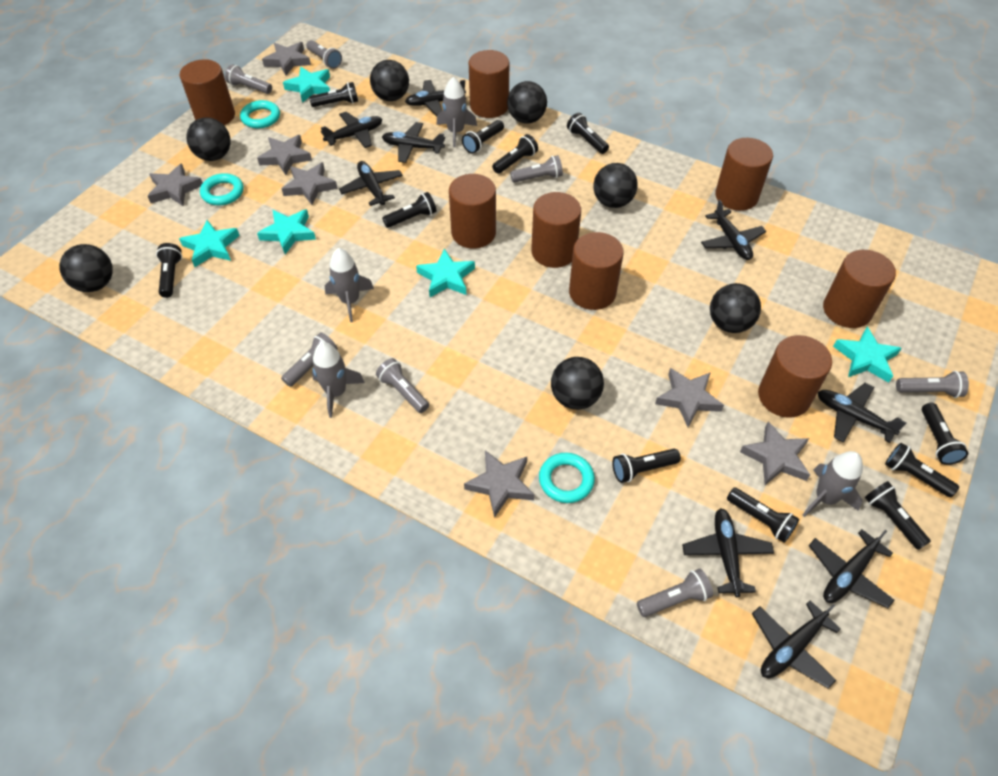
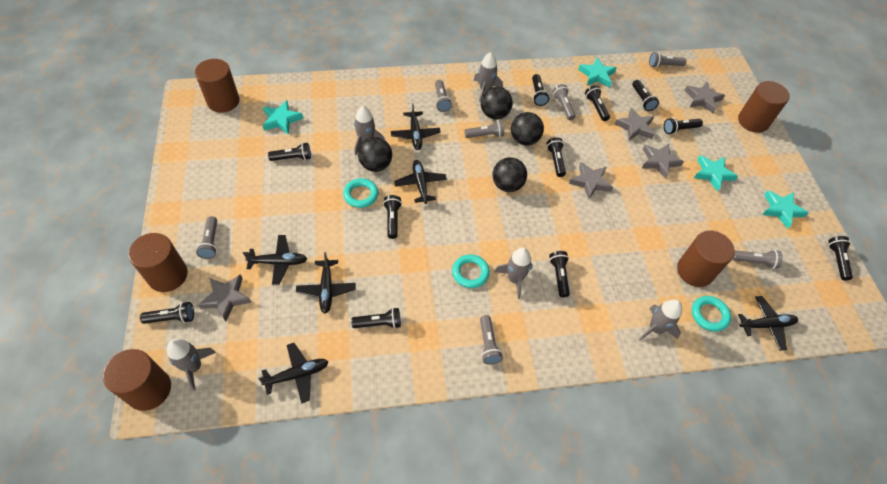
black ball: 7 -> 4
black plane: 9 -> 6
brown cylinder: 8 -> 5
grey rocket: 4 -> 5
grey star: 7 -> 5
turquoise star: 5 -> 4

